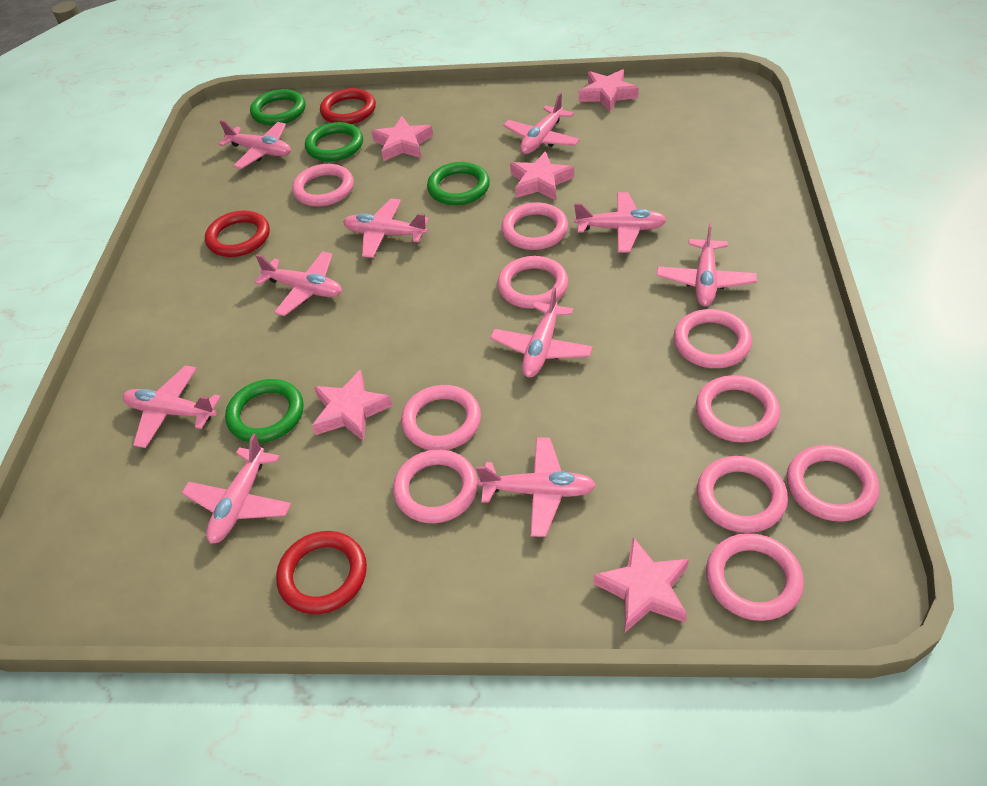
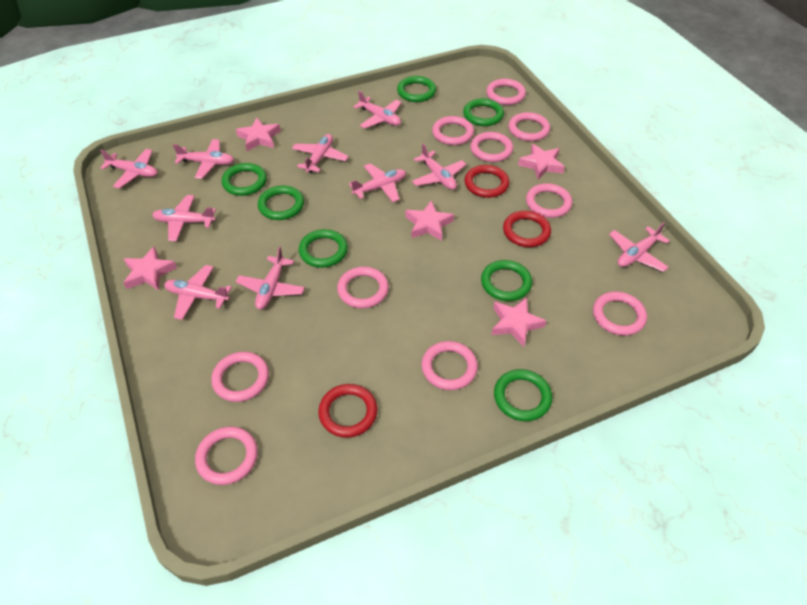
green ring: 4 -> 7

